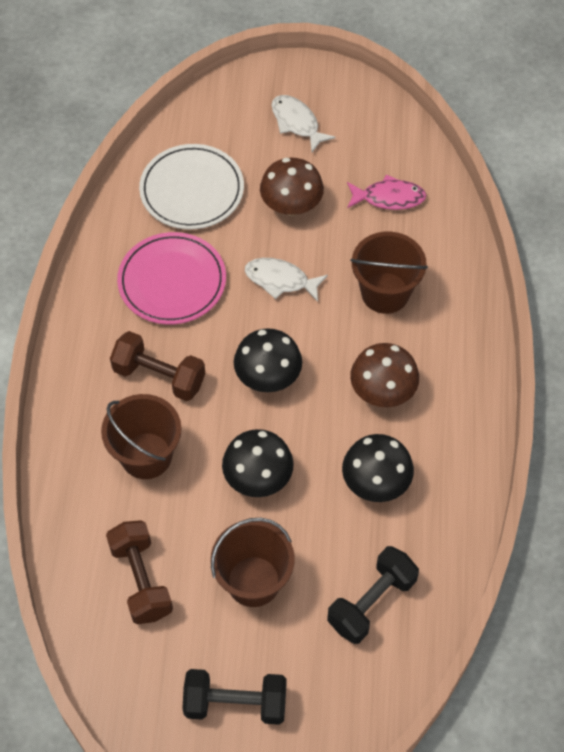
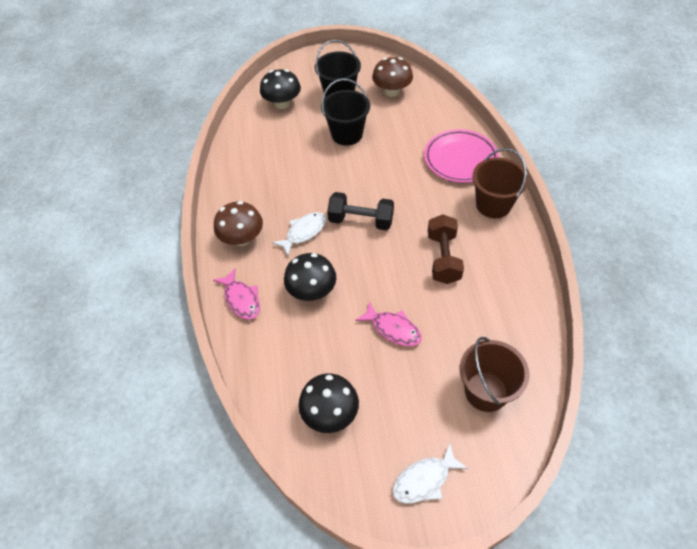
black bucket: 0 -> 2
black dumbbell: 2 -> 1
brown bucket: 3 -> 2
brown dumbbell: 2 -> 1
pink fish: 1 -> 2
white plate: 1 -> 0

